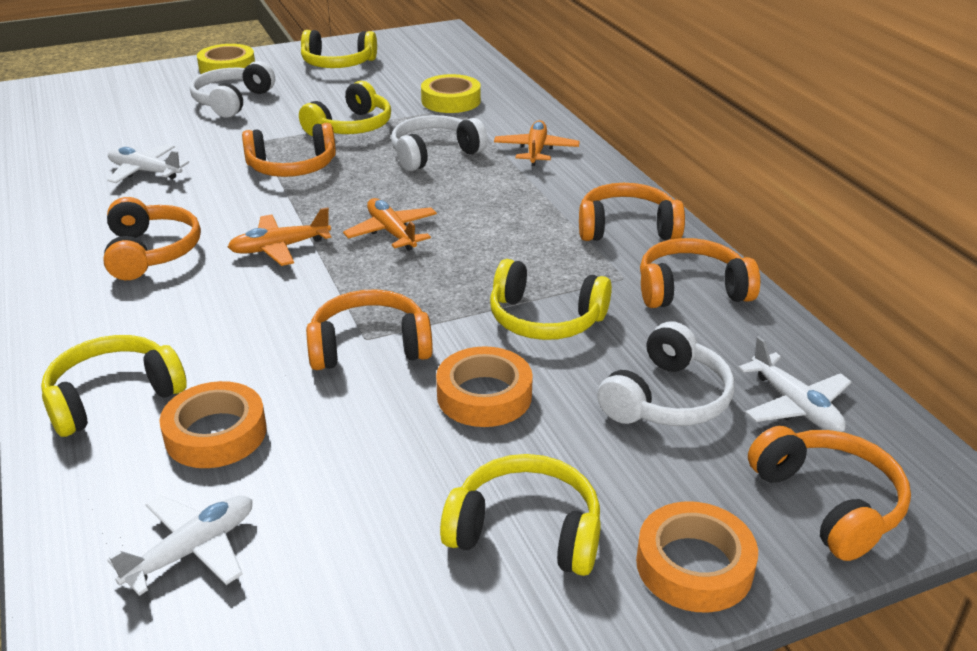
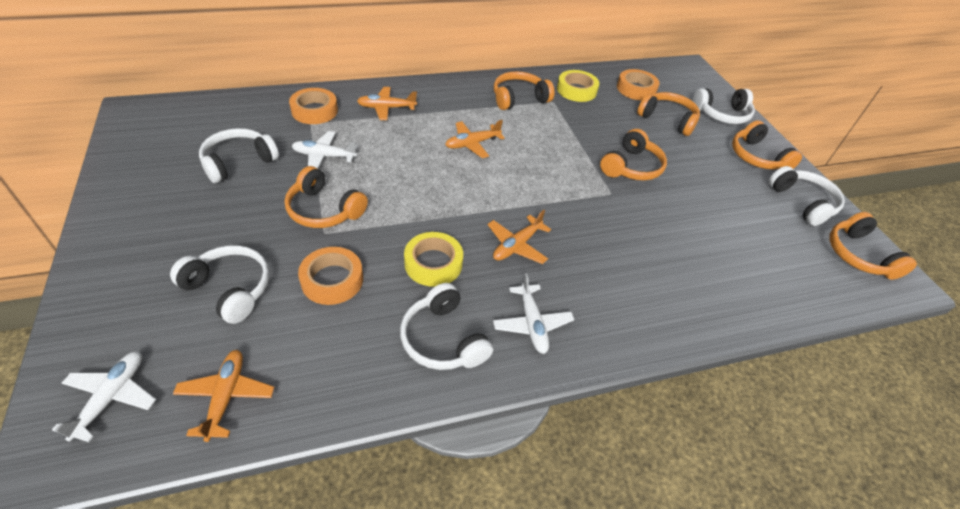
orange plane: 3 -> 4
white headphones: 3 -> 5
yellow headphones: 5 -> 0

